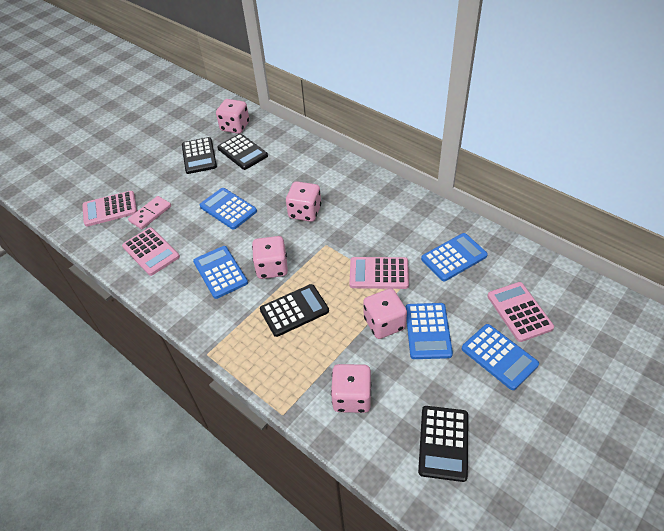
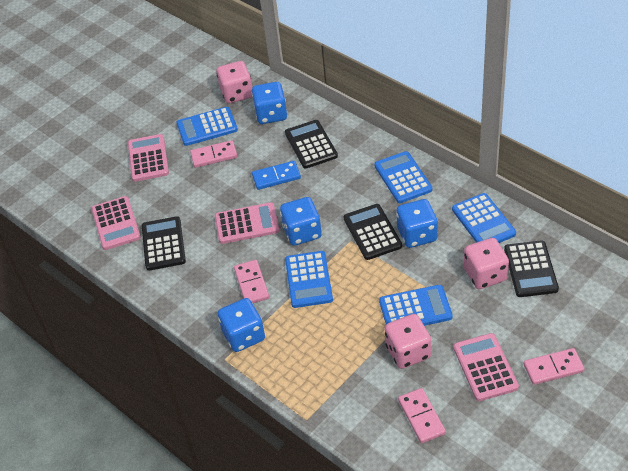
blue dice: 0 -> 4
blue domino: 0 -> 1
pink dice: 5 -> 3
pink domino: 1 -> 4

